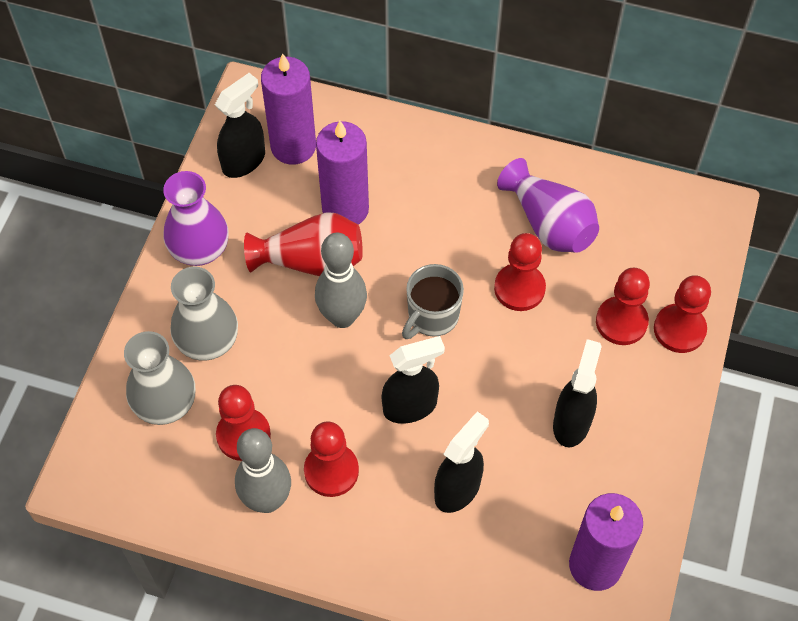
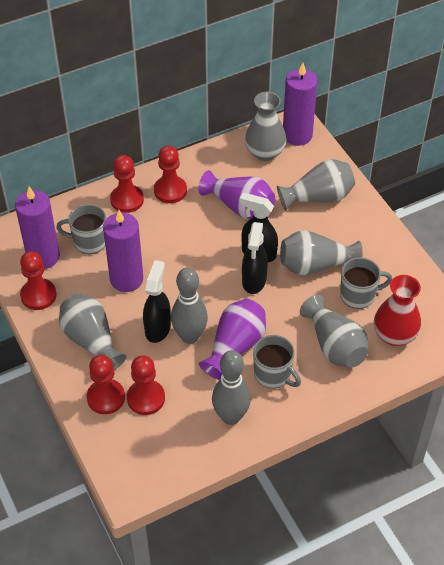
black spray bottle: 4 -> 3
grey mug: 1 -> 3
grey vase: 2 -> 5

